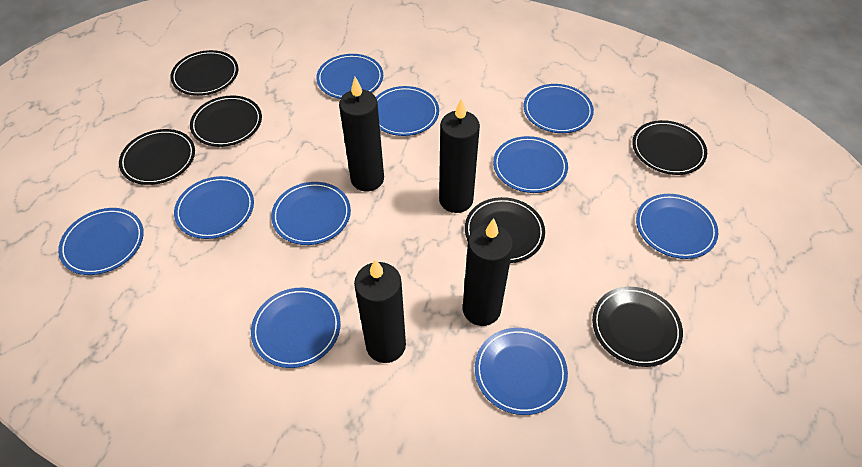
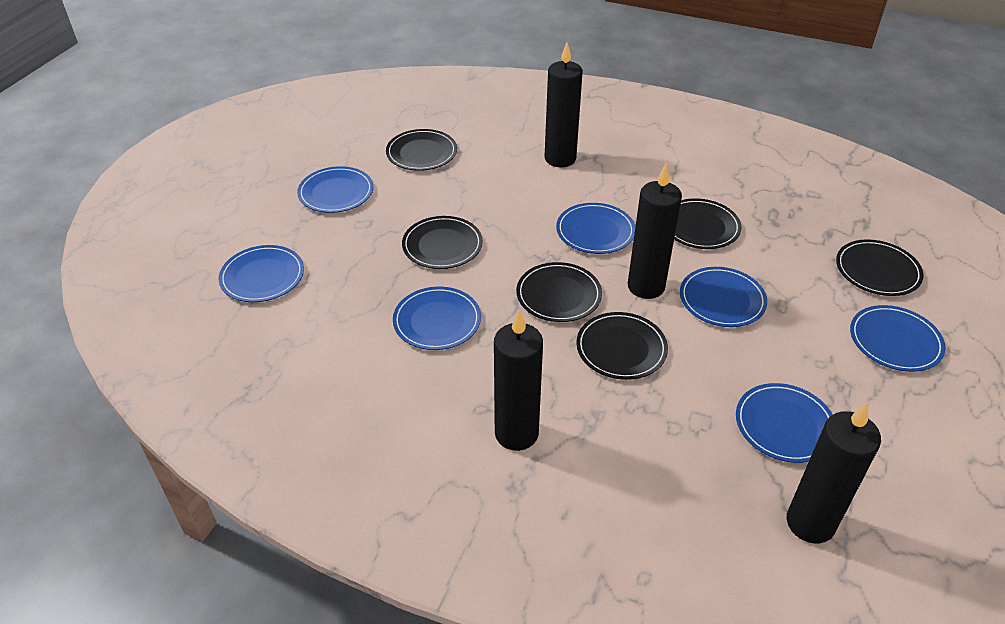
blue plate: 10 -> 7

